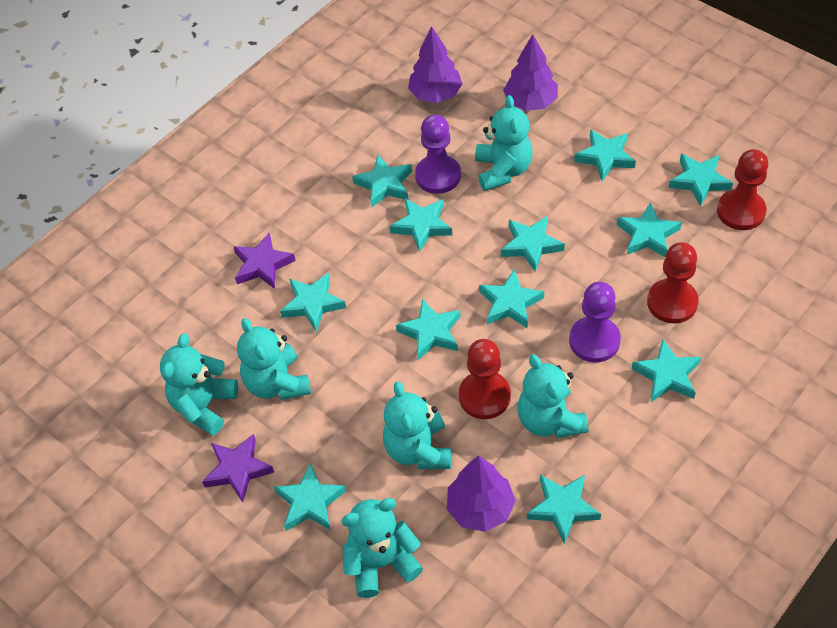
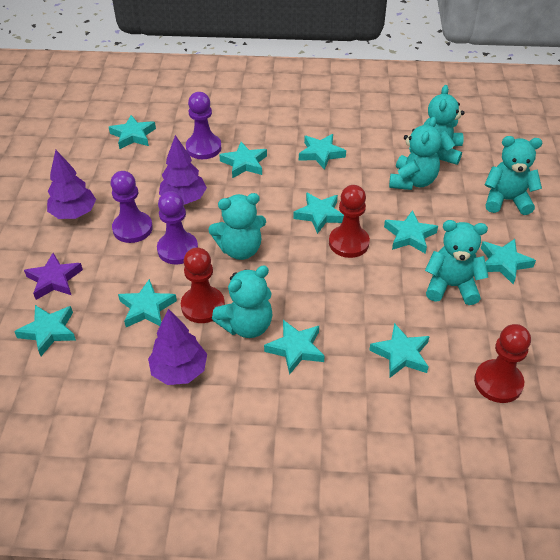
purple pawn: 2 -> 3
purple star: 2 -> 1
turquoise star: 12 -> 10

